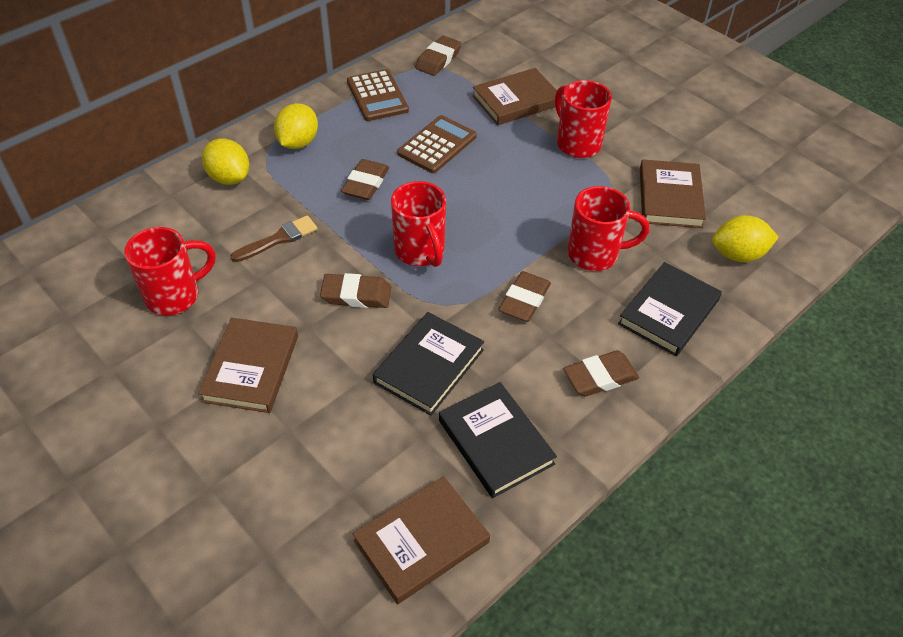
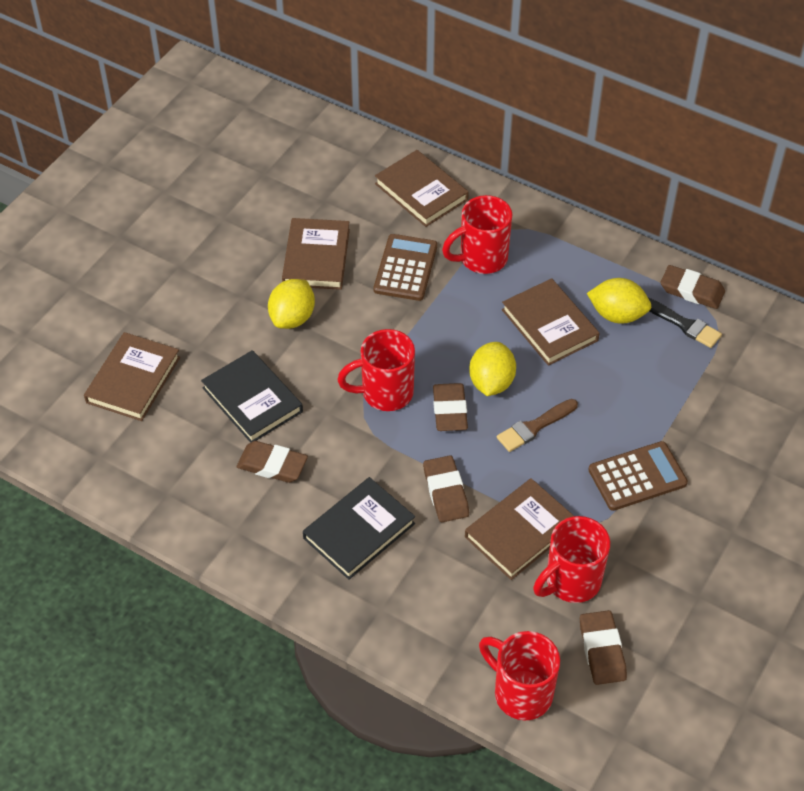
black book: 3 -> 2
black brush: 0 -> 1
brown book: 4 -> 5

